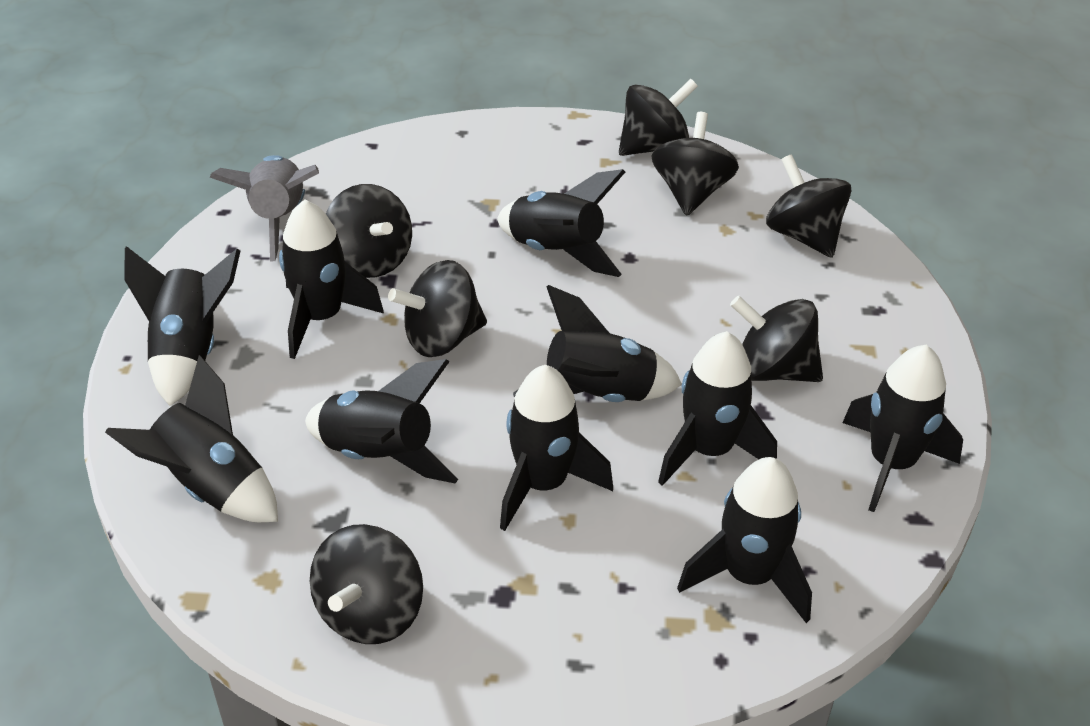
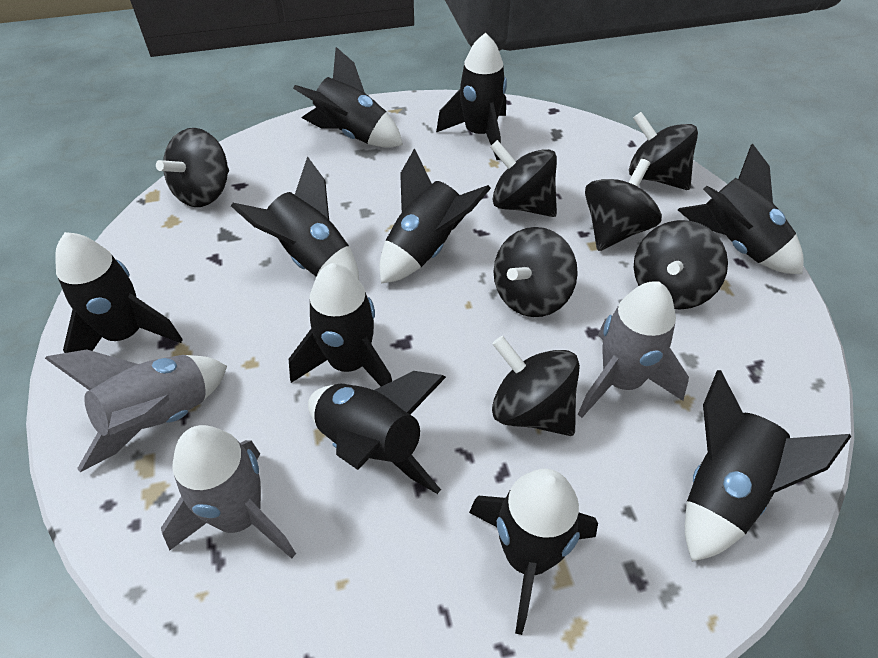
grey rocket: 1 -> 3

